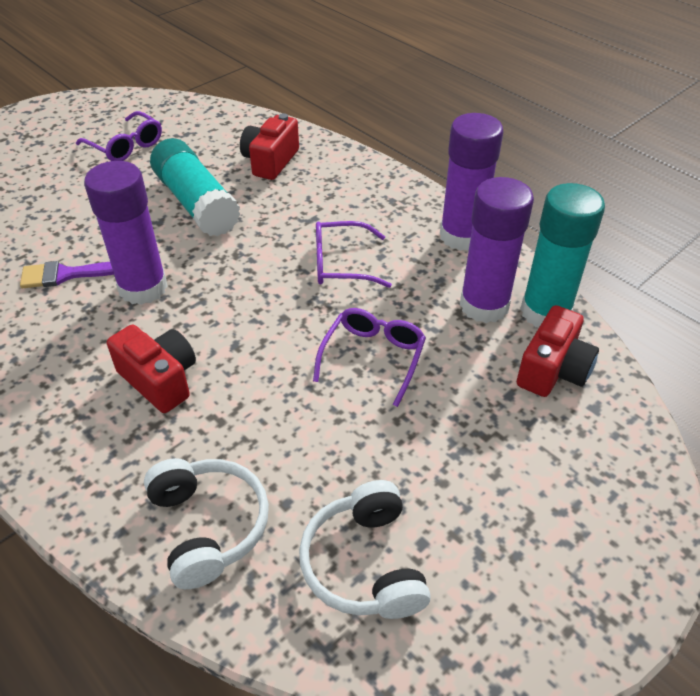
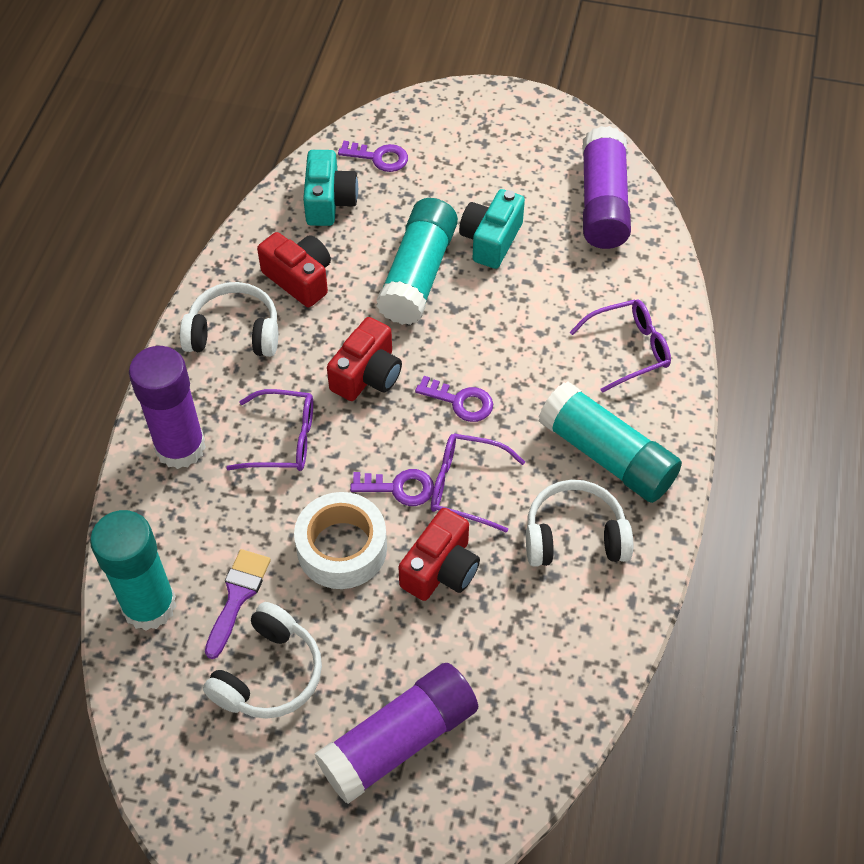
purple key: 0 -> 3
turquoise camera: 0 -> 2
turquoise glue stick: 2 -> 3
white headphones: 2 -> 3
white tape: 0 -> 1

